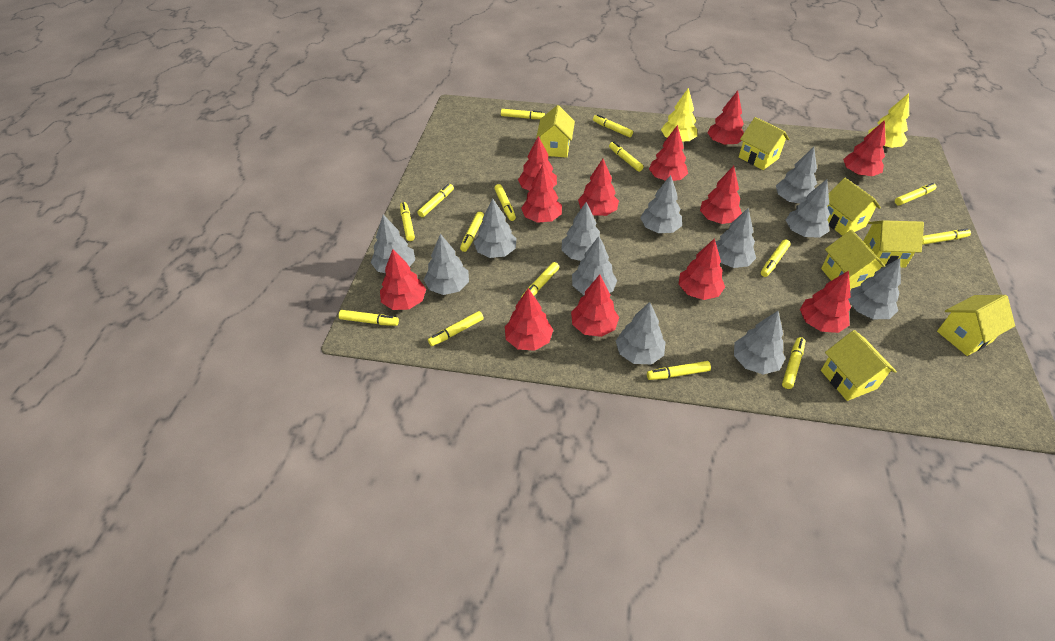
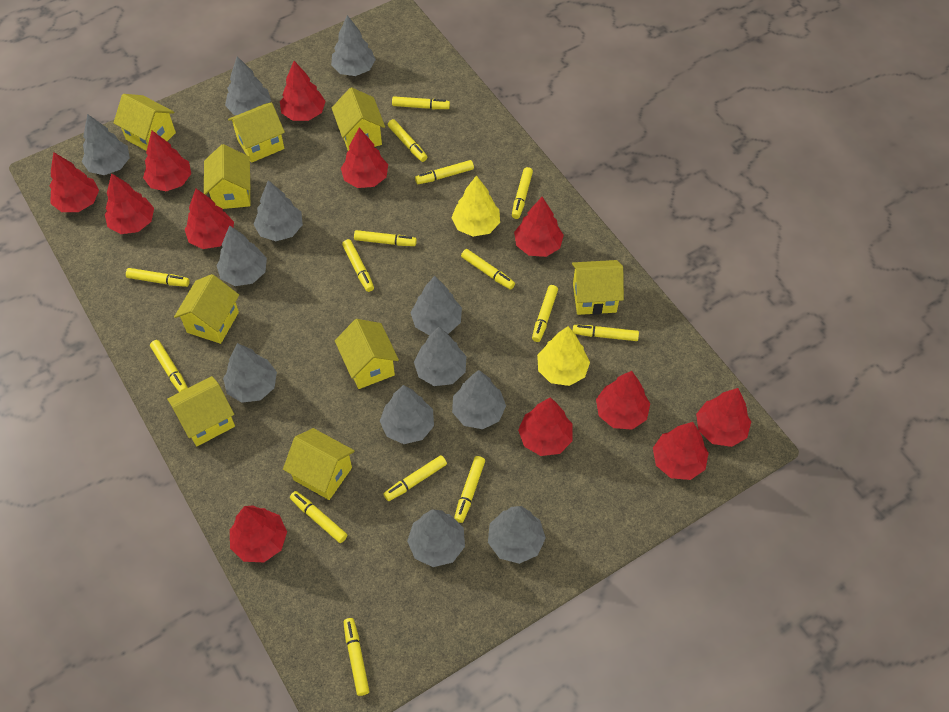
yellow house: 7 -> 9

